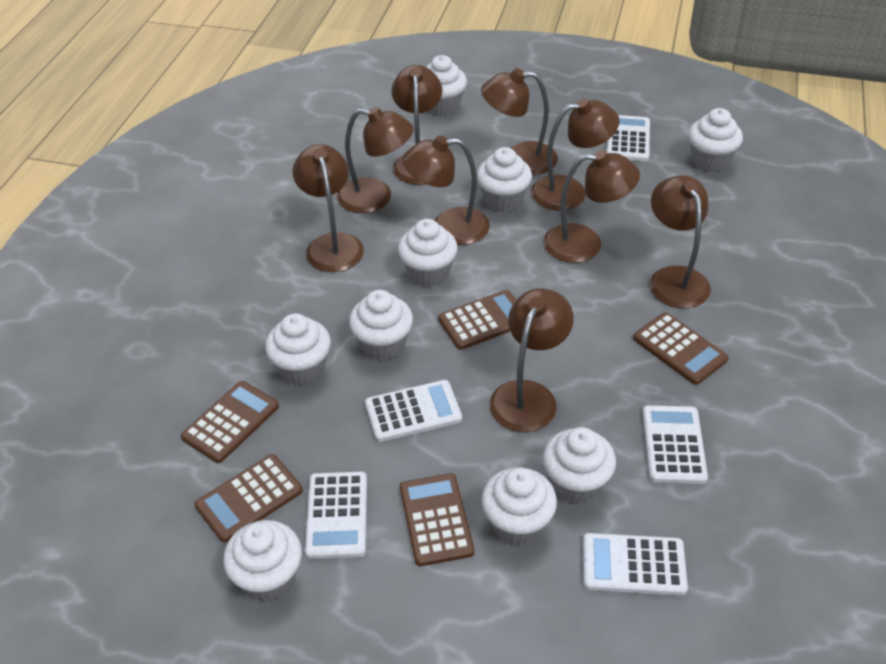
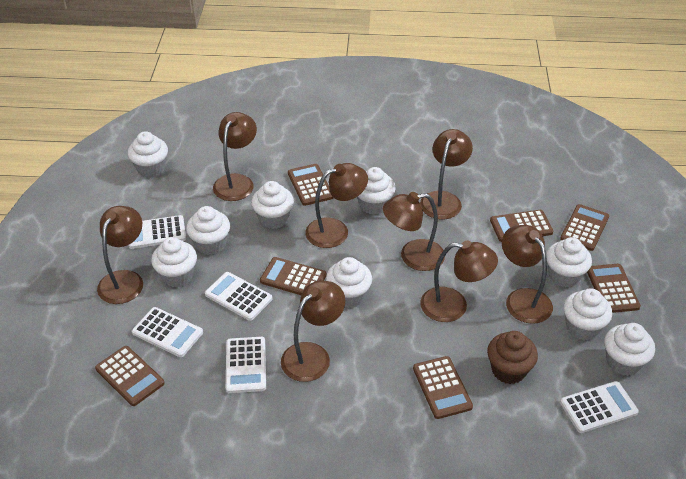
brown calculator: 5 -> 7
brown cupcake: 0 -> 1
brown lamp: 9 -> 8

